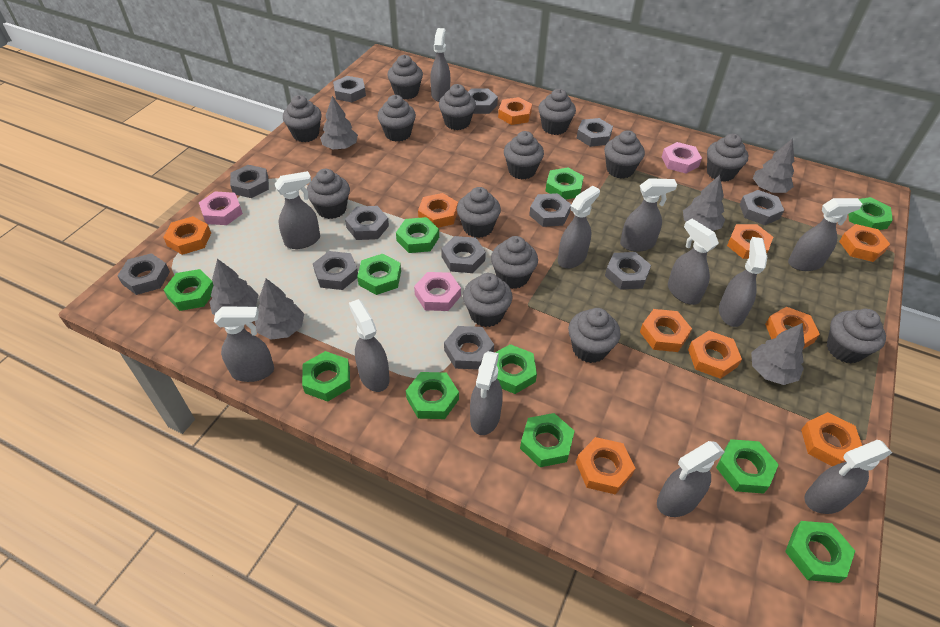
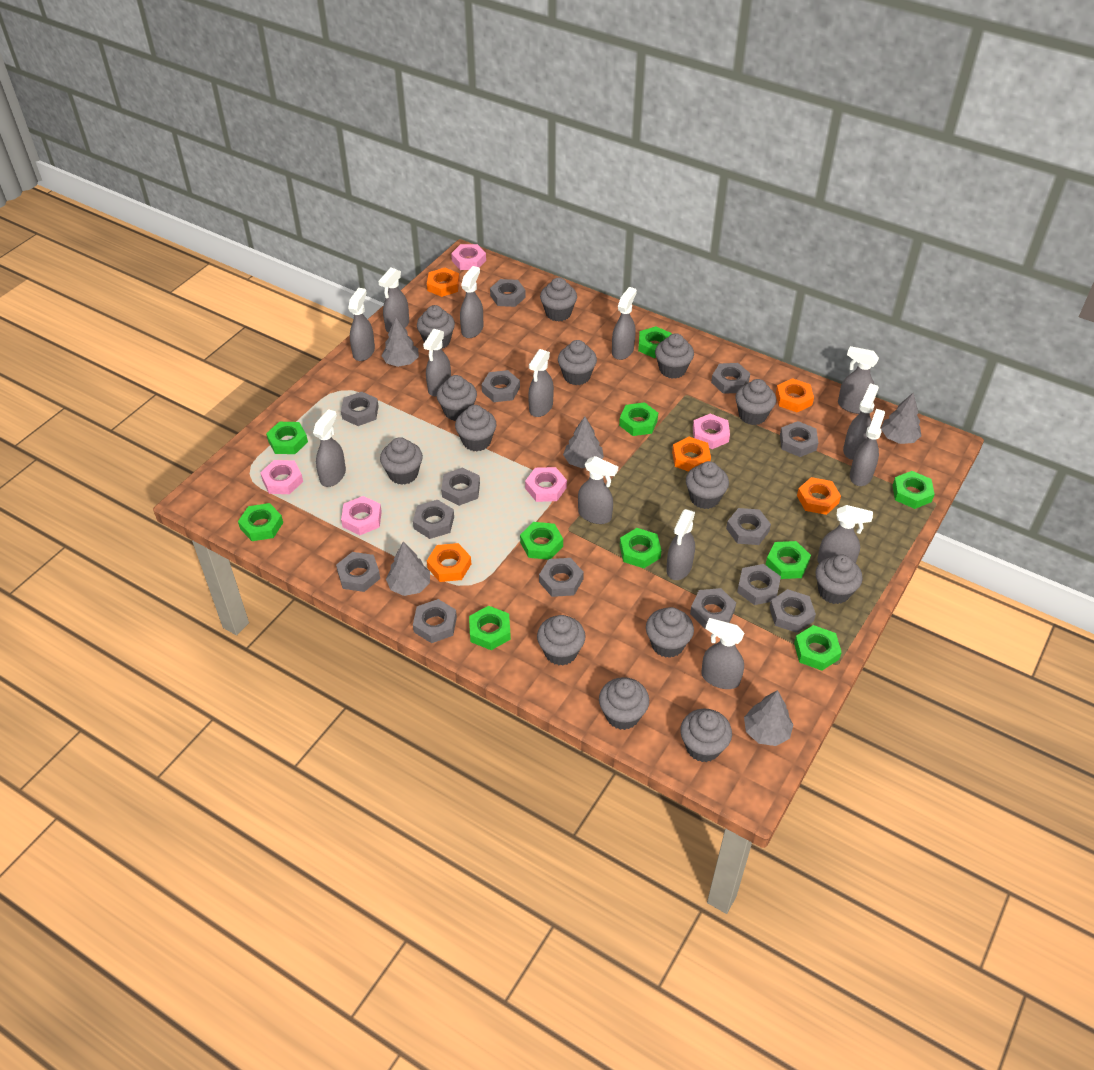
green nut: 11 -> 10
grey nut: 12 -> 14
grey spray bottle: 12 -> 14
grey tree: 6 -> 5
orange nut: 10 -> 5
pink nut: 3 -> 5

